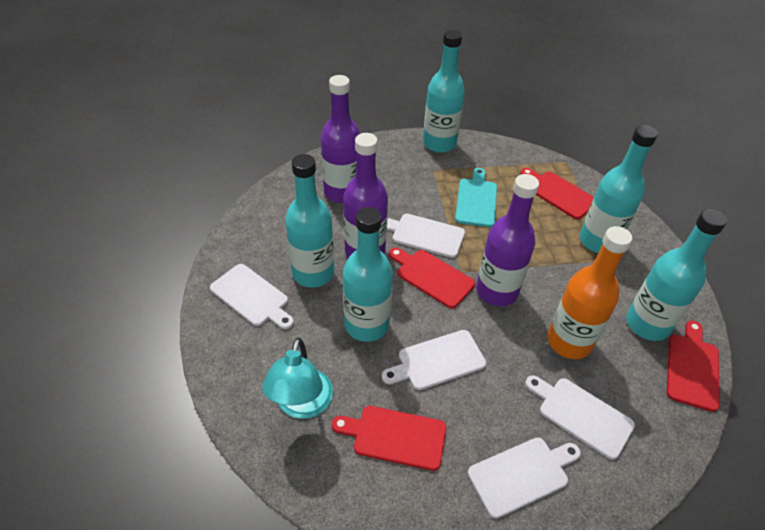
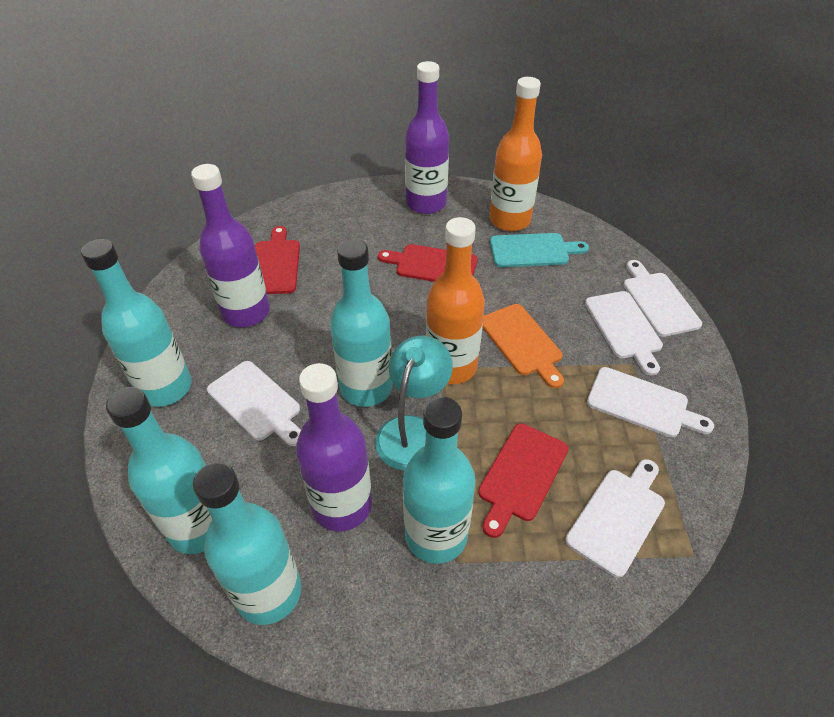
orange bottle: 1 -> 2
orange cutting board: 0 -> 1
red cutting board: 4 -> 3

